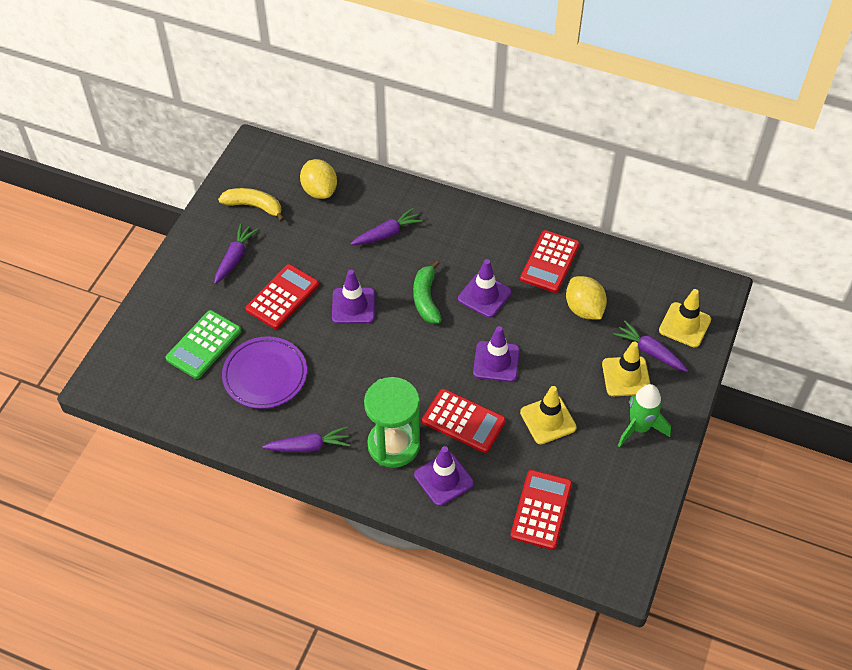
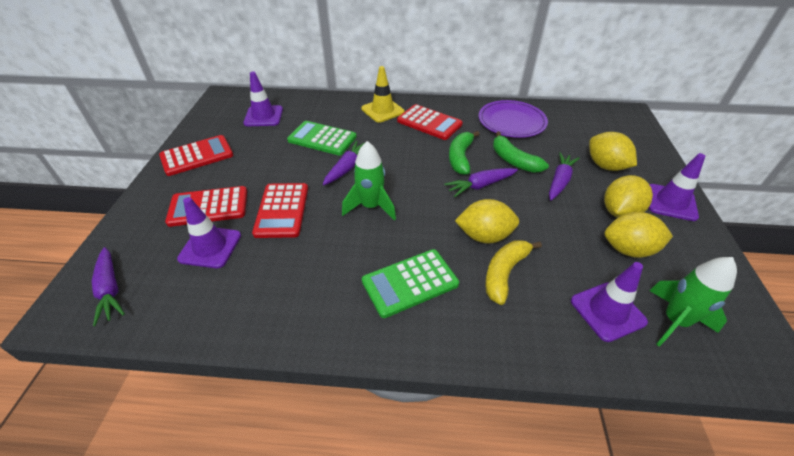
green banana: 1 -> 2
green calculator: 1 -> 2
green hourglass: 1 -> 0
green rocket: 1 -> 2
yellow lemon: 2 -> 4
yellow traffic cone: 3 -> 1

